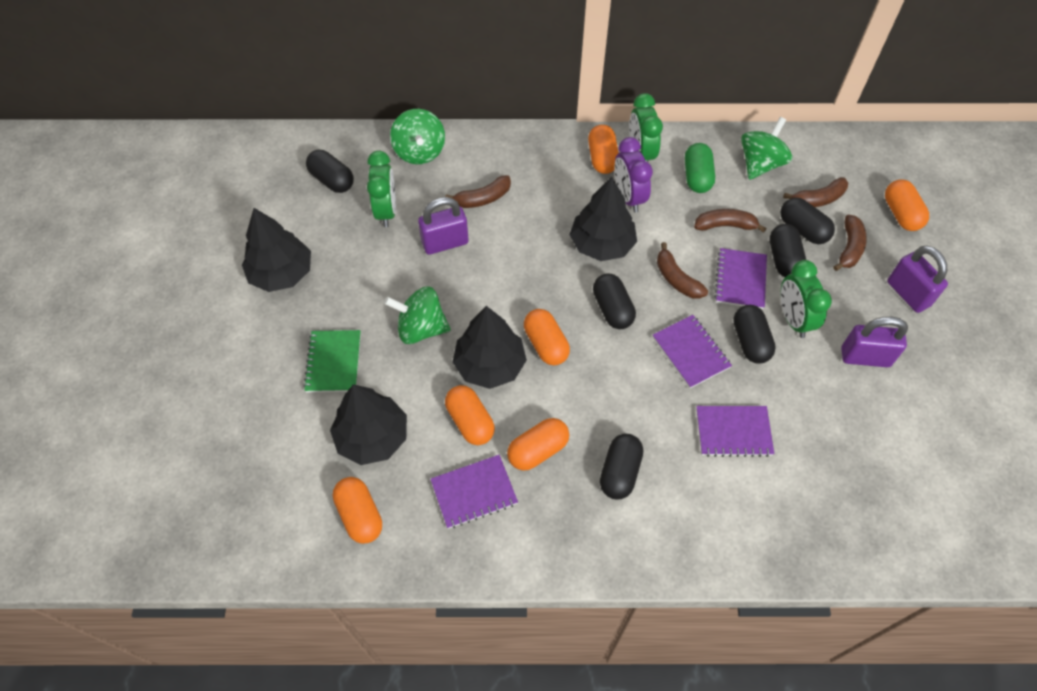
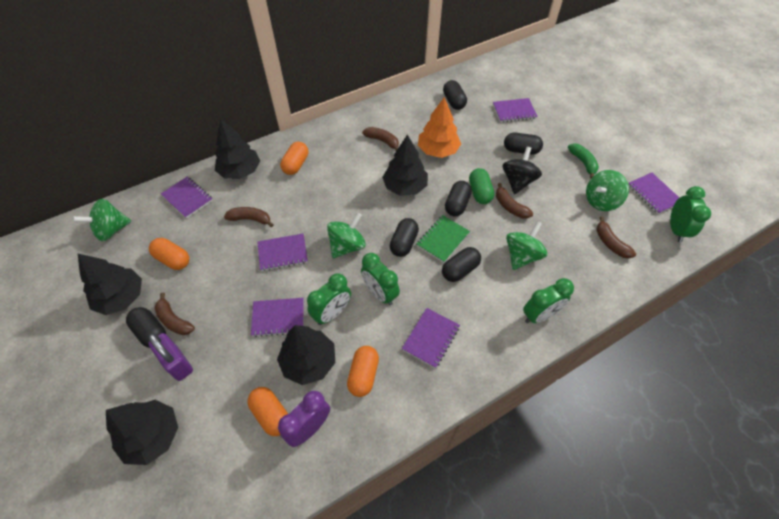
black spinning top: 0 -> 1
black tree: 4 -> 5
green banana: 0 -> 1
green clock: 3 -> 4
green spinning top: 3 -> 4
orange capsule: 6 -> 4
orange tree: 0 -> 1
purple notebook: 4 -> 6
purple padlock: 3 -> 1

